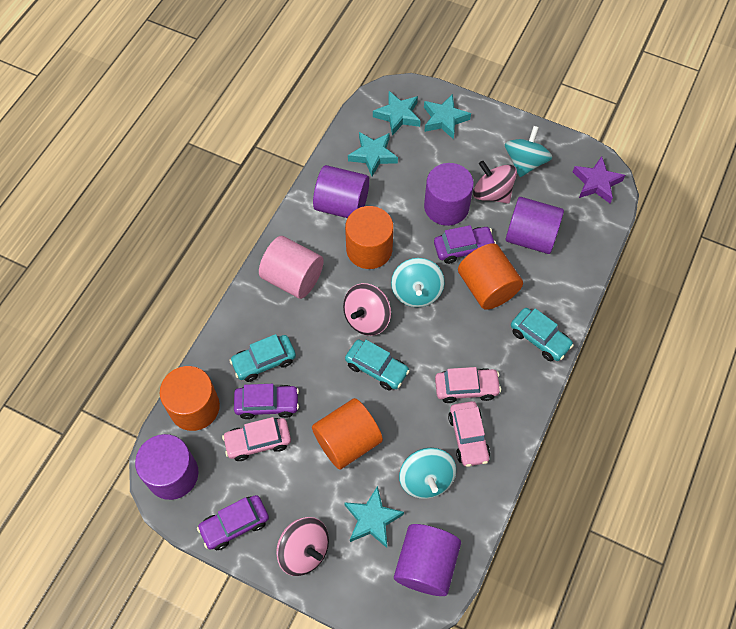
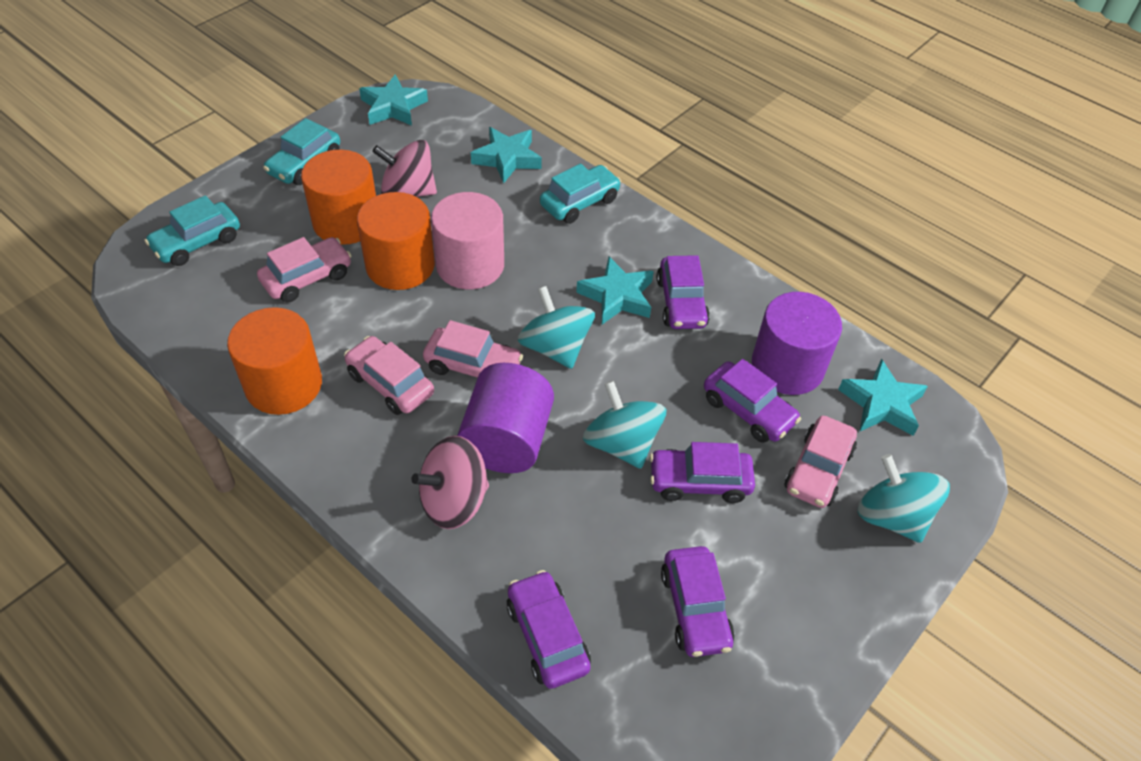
orange cylinder: 4 -> 3
pink car: 3 -> 4
pink spinning top: 3 -> 2
purple car: 3 -> 5
purple cylinder: 5 -> 2
purple star: 1 -> 0

